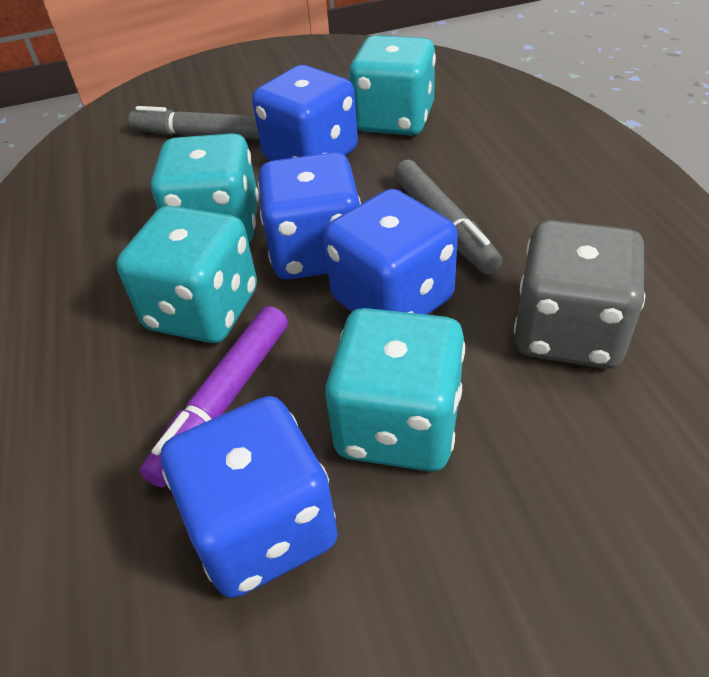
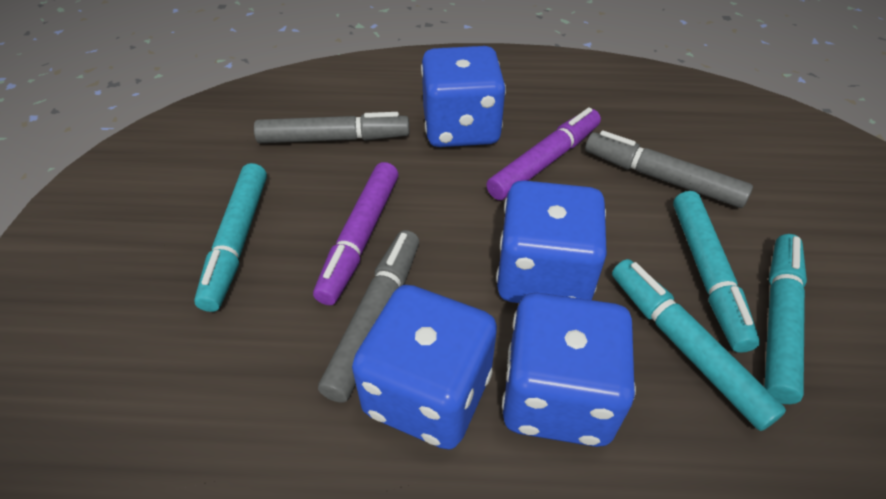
grey dice: 1 -> 0
grey marker: 2 -> 3
purple marker: 1 -> 2
turquoise dice: 4 -> 0
turquoise marker: 0 -> 4

